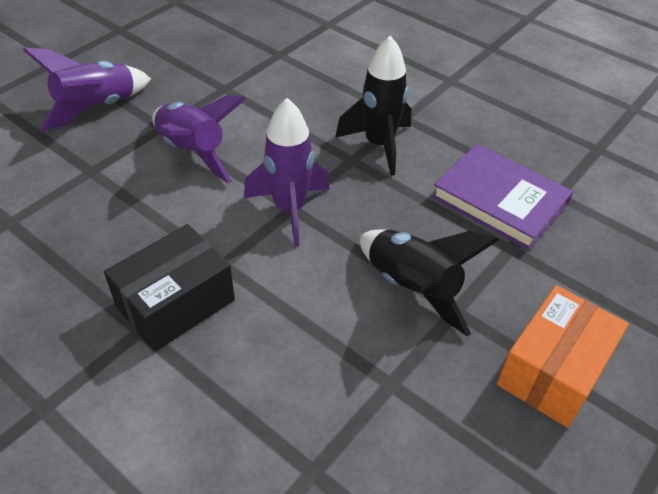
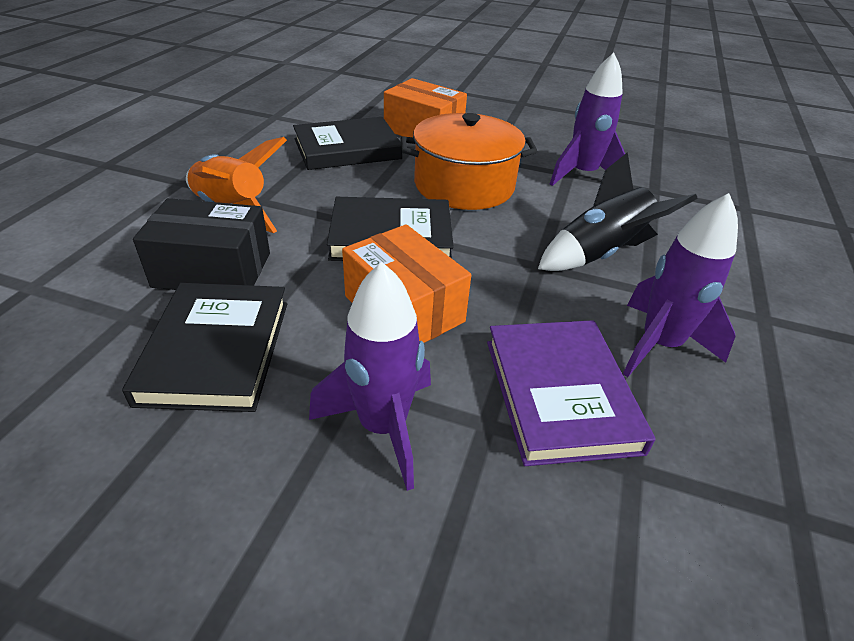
black book: 0 -> 3
black rocket: 2 -> 1
orange box: 1 -> 2
orange pot: 0 -> 1
orange rocket: 0 -> 1

